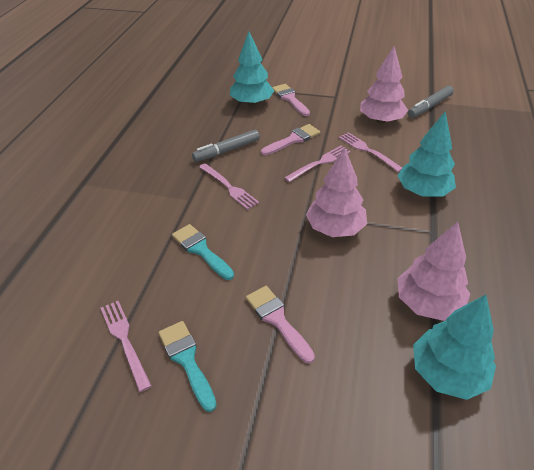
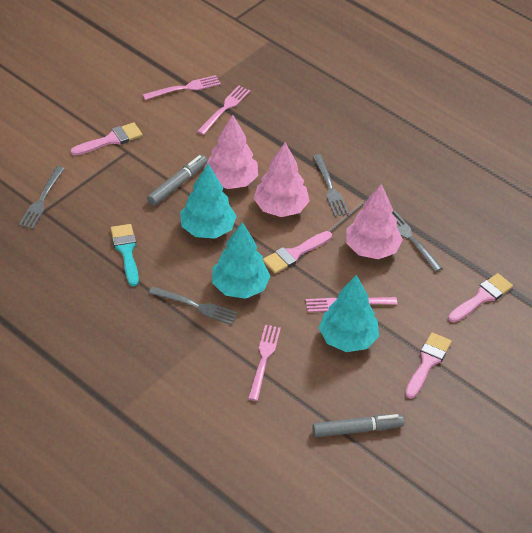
grey fork: 0 -> 4
pink brush: 3 -> 4
turquoise brush: 2 -> 1

